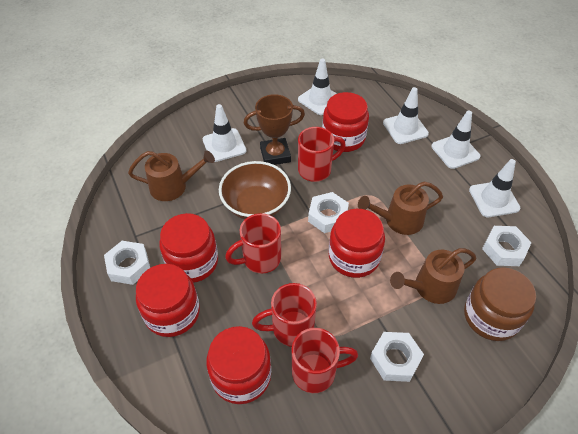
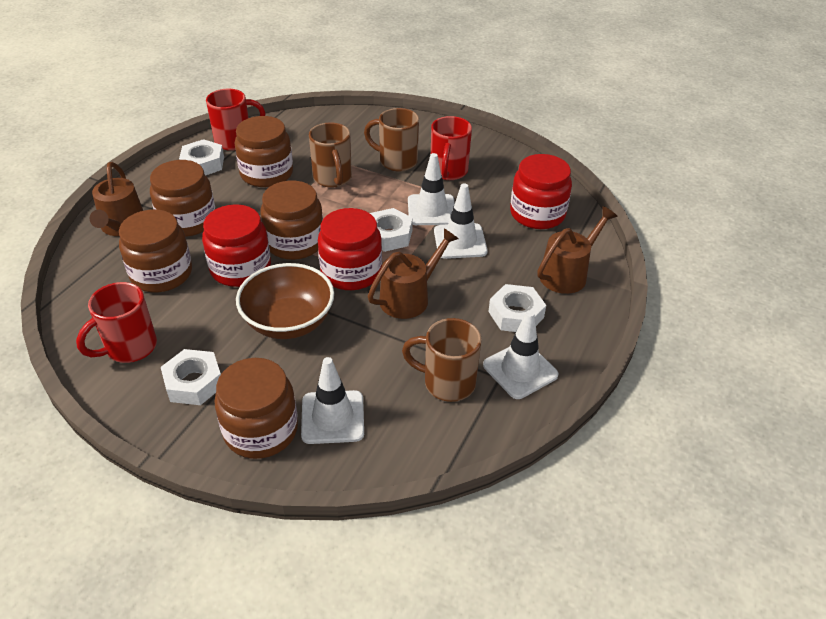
brown jar: 1 -> 5
brown mug: 0 -> 3
brown trophy: 1 -> 0
red jar: 5 -> 3
red mug: 4 -> 3
white traffic cone: 5 -> 4

